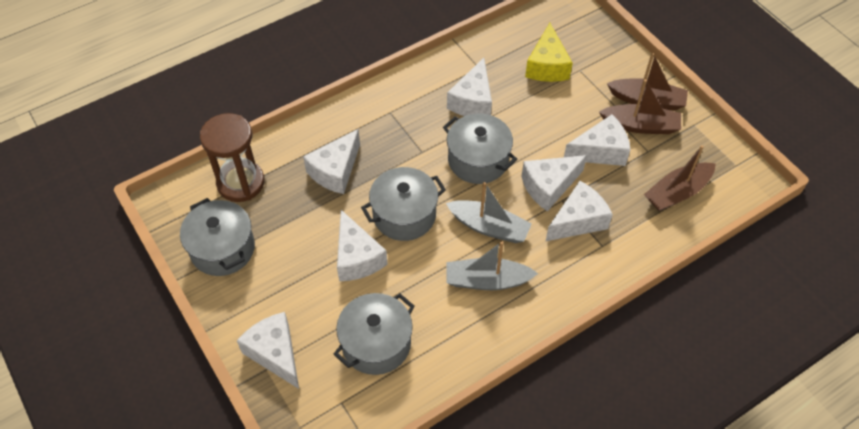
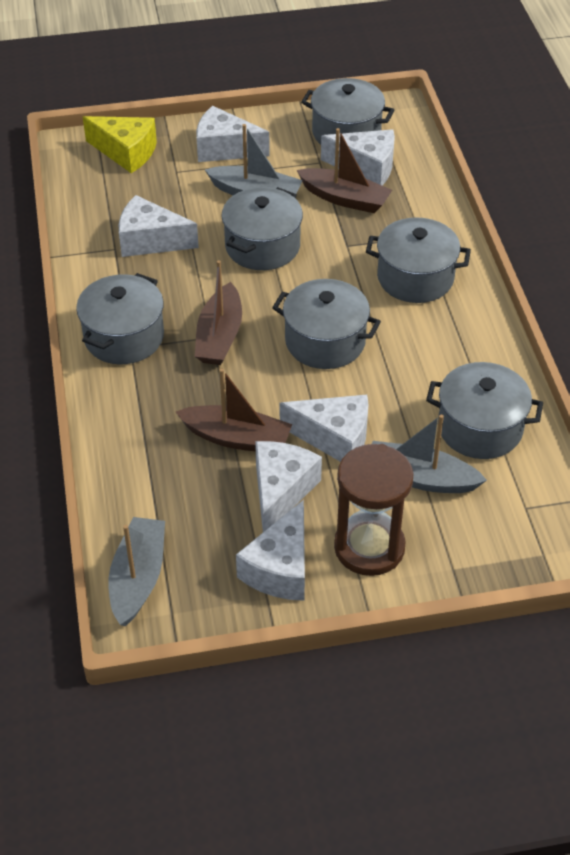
grey boat: 2 -> 3
grey pot: 4 -> 6
white cheese: 7 -> 6

